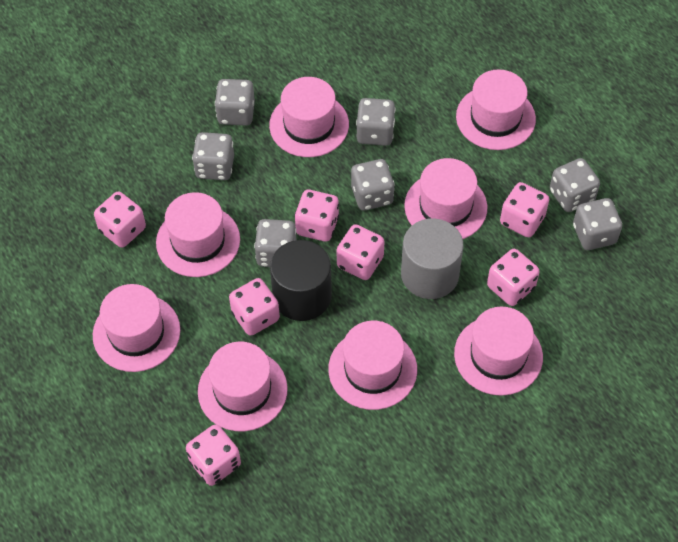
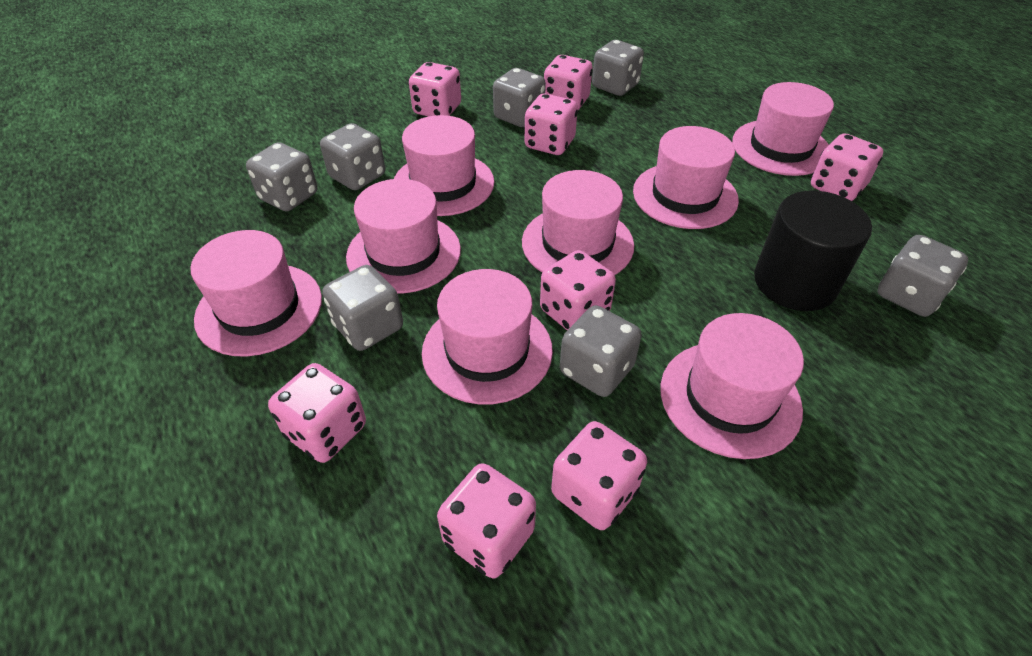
grey cylinder: 1 -> 0
pink dice: 7 -> 8

